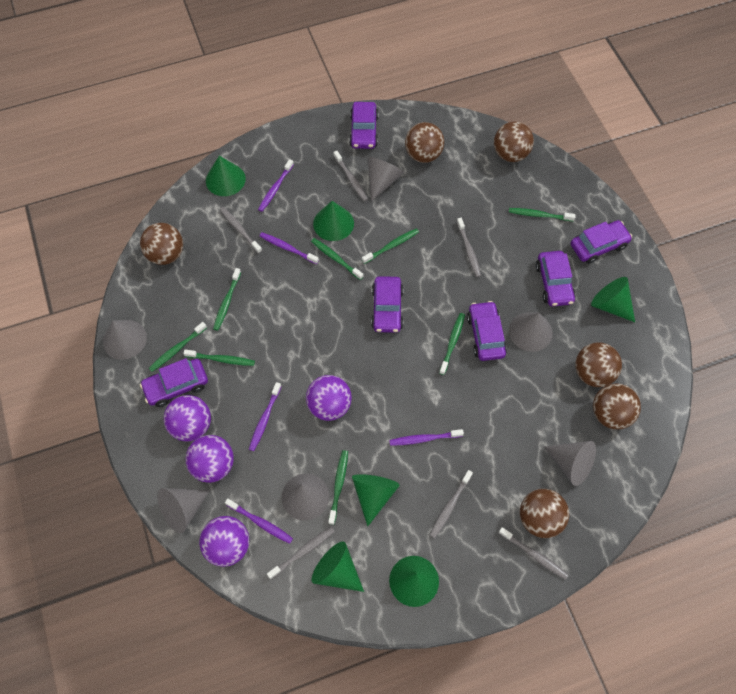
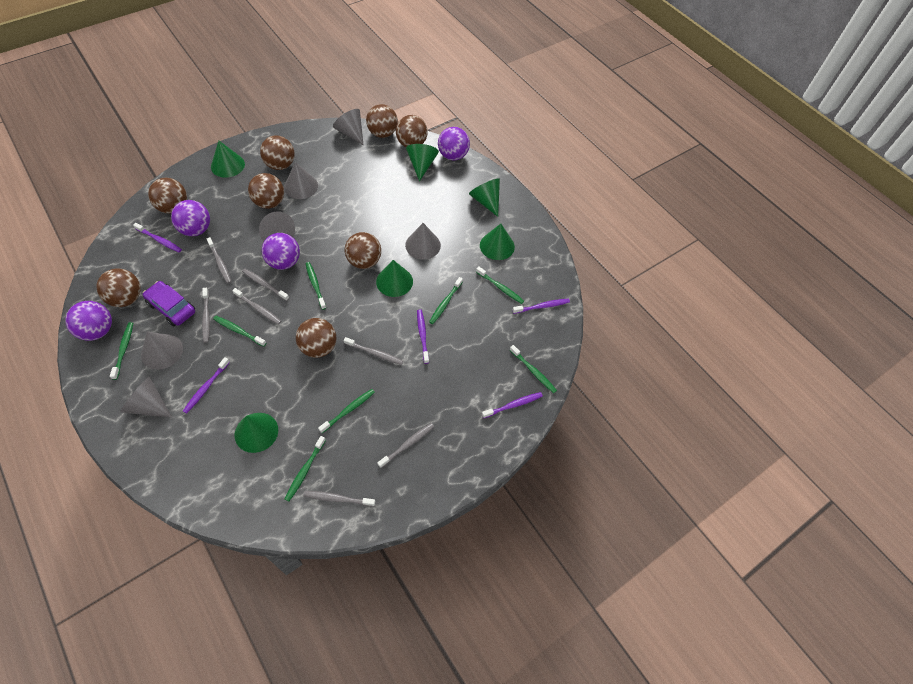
brown ball: 6 -> 8
grey toothbrush: 6 -> 7
purple car: 6 -> 1

